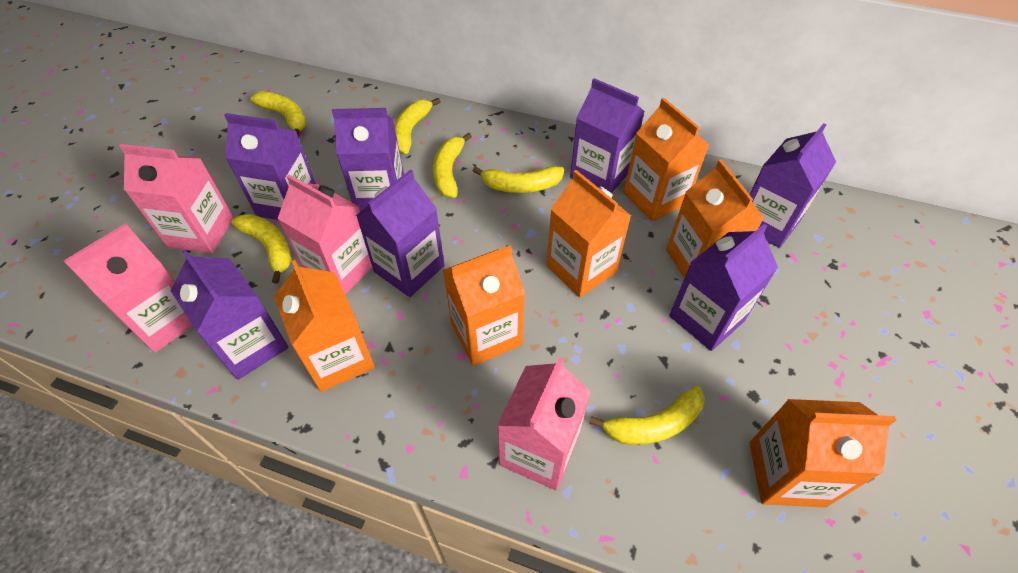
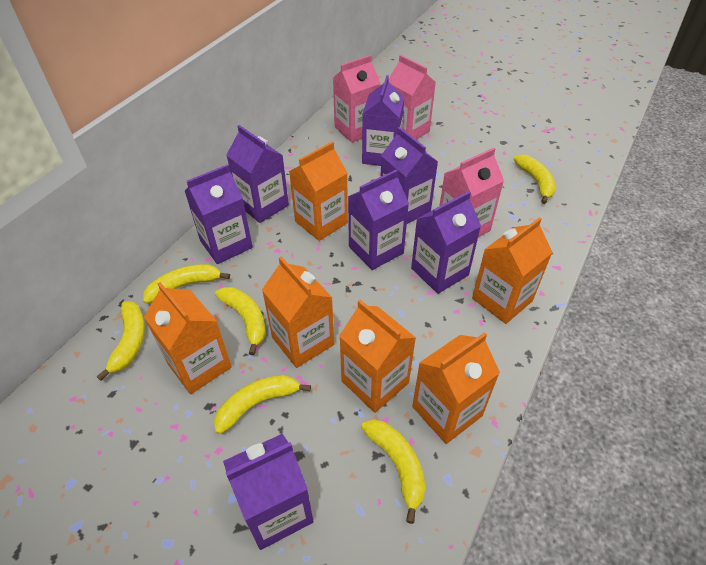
pink carton: 4 -> 3

